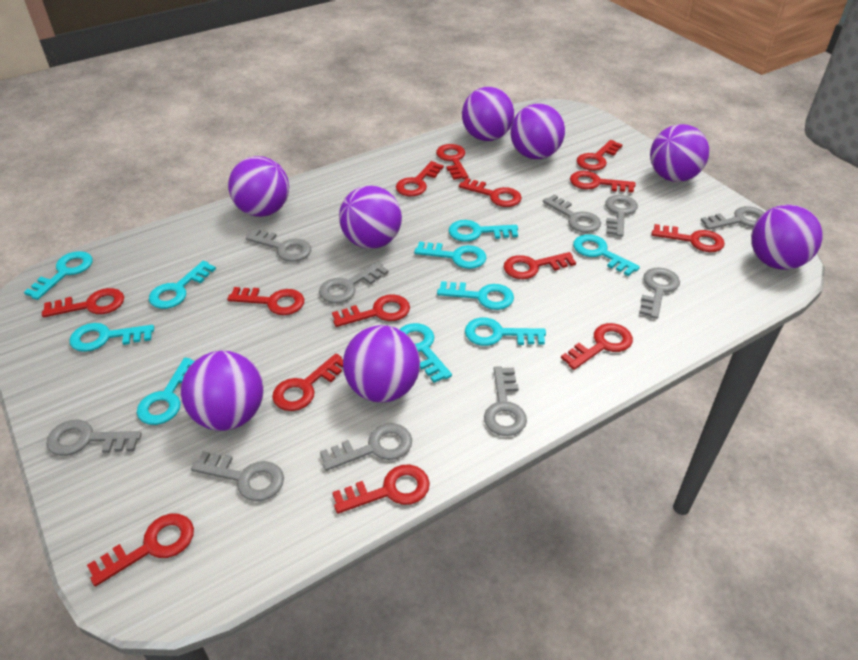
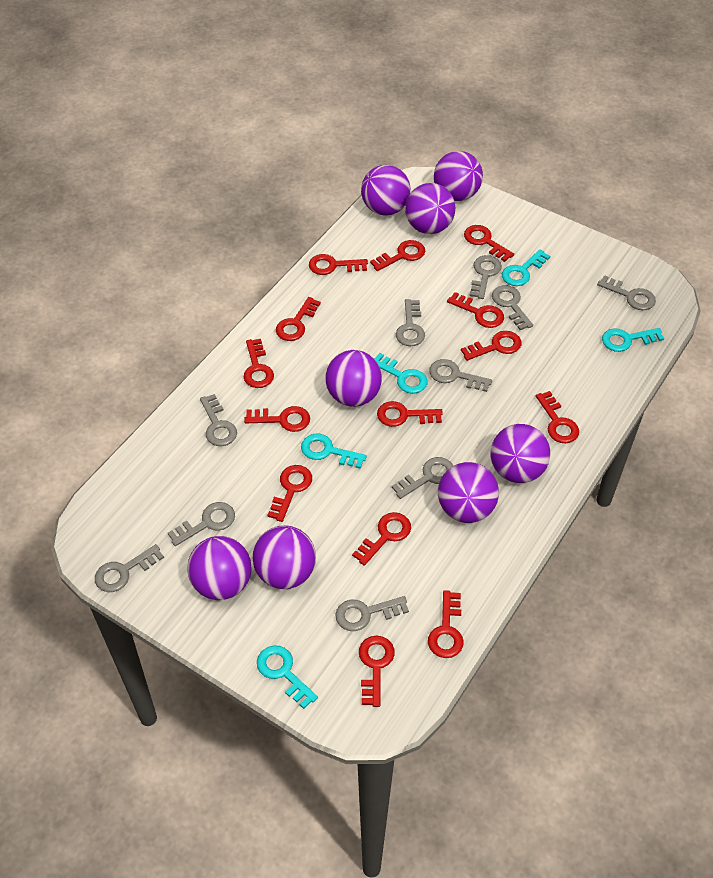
turquoise key: 10 -> 5

